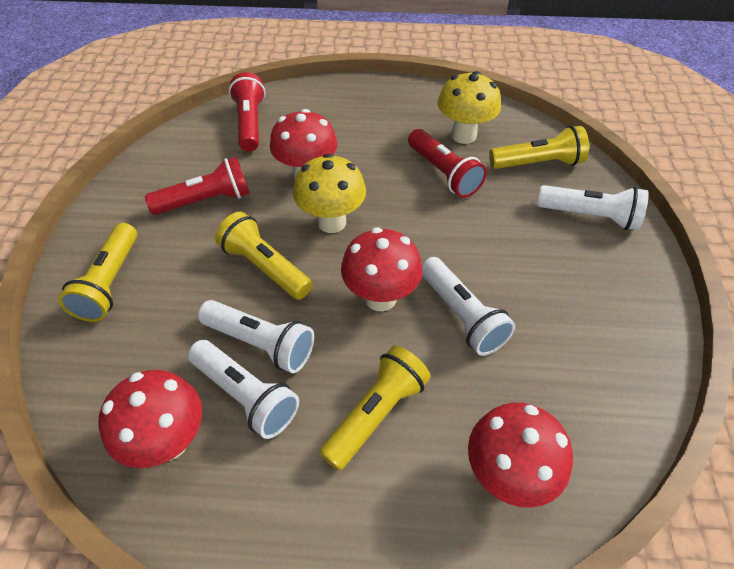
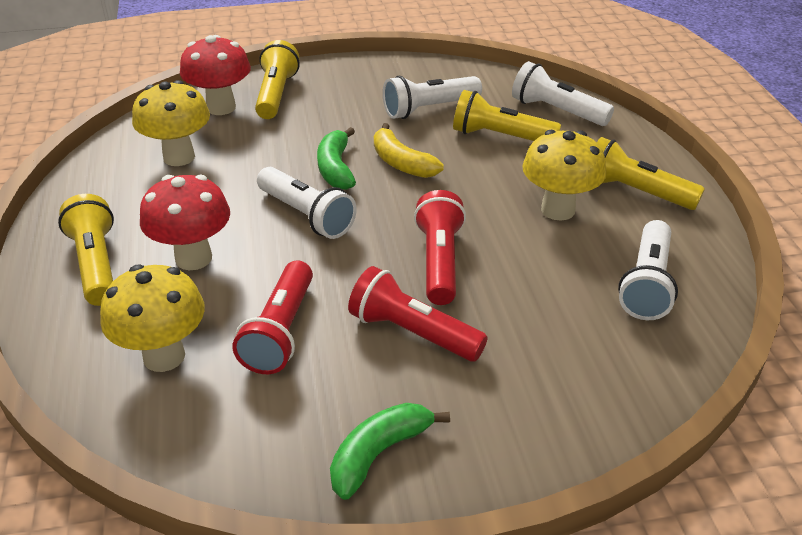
green banana: 0 -> 2
red mushroom: 4 -> 2
yellow banana: 0 -> 1
yellow mushroom: 2 -> 3

